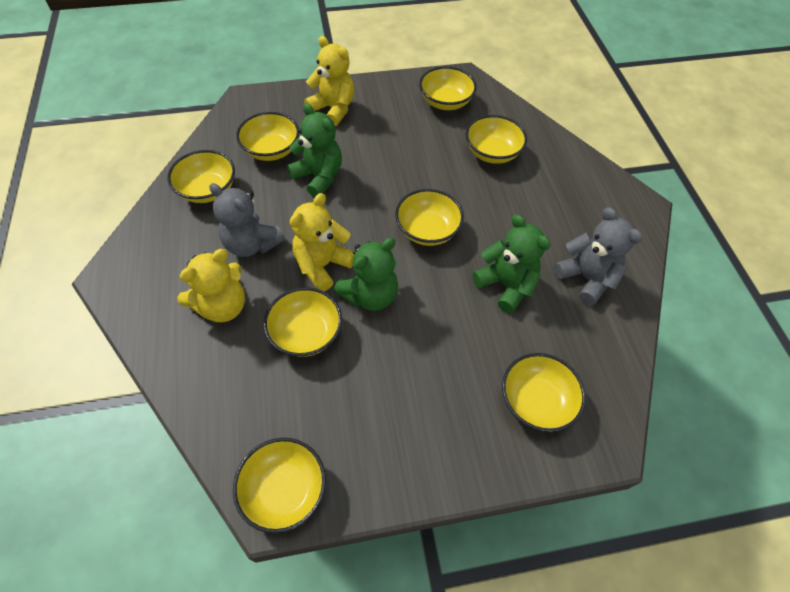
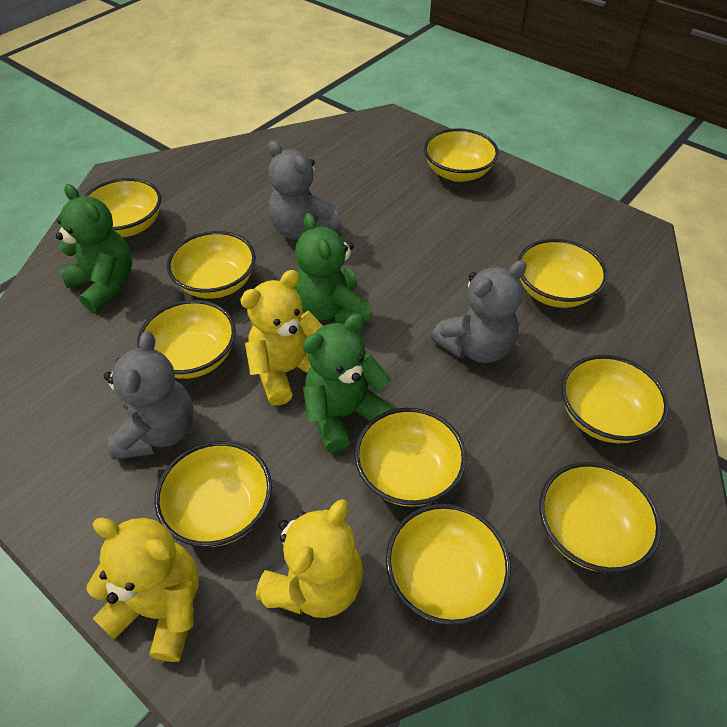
grey teddy bear: 2 -> 3
yellow bowl: 8 -> 10

